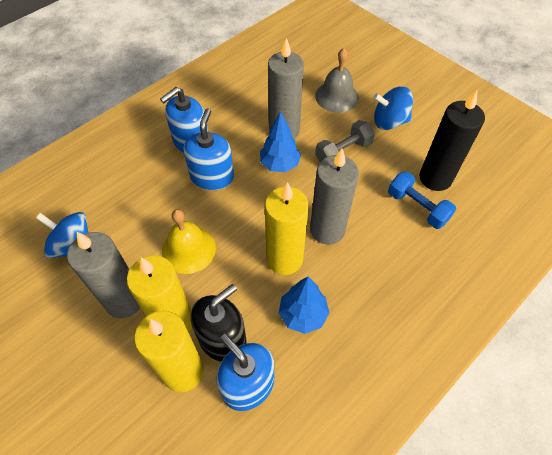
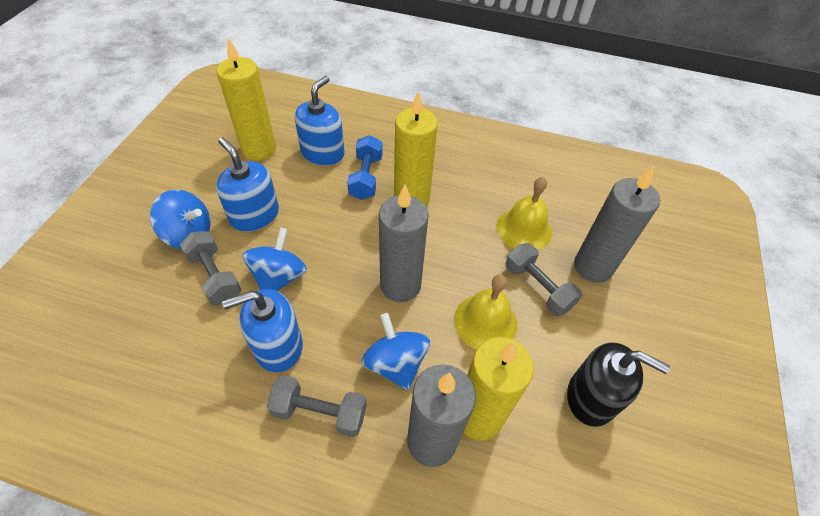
black candle: 1 -> 0
blue spinning top: 2 -> 3
blue tree: 2 -> 0
grey bell: 1 -> 0
grey dumbbell: 1 -> 3
yellow bell: 1 -> 2

